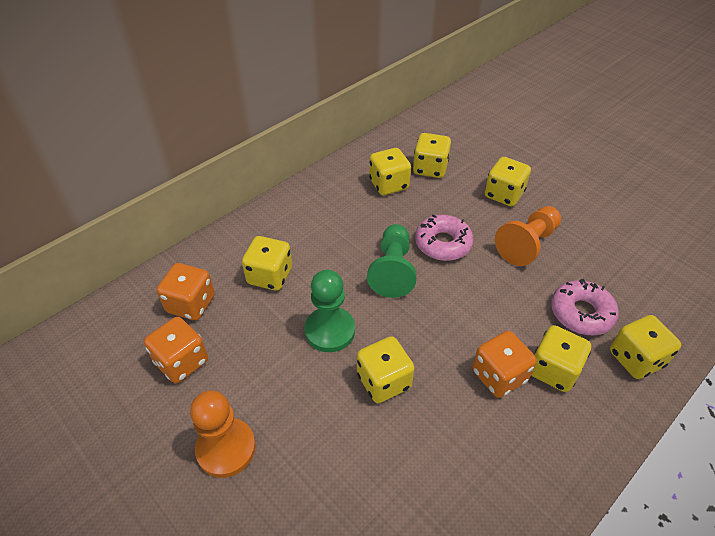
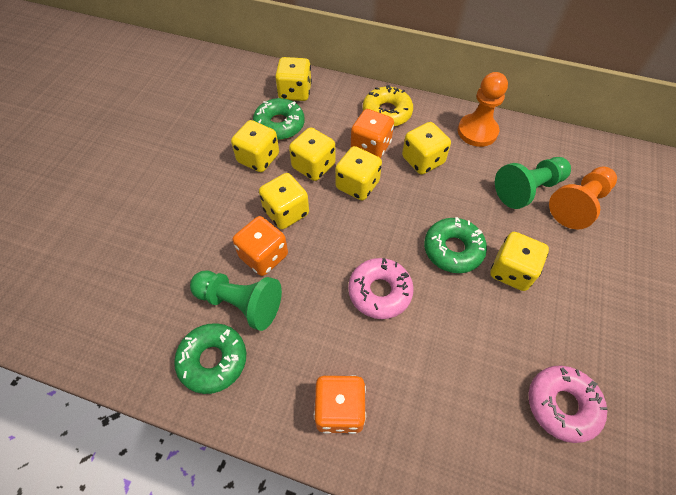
green donut: 0 -> 3
yellow donut: 0 -> 1

